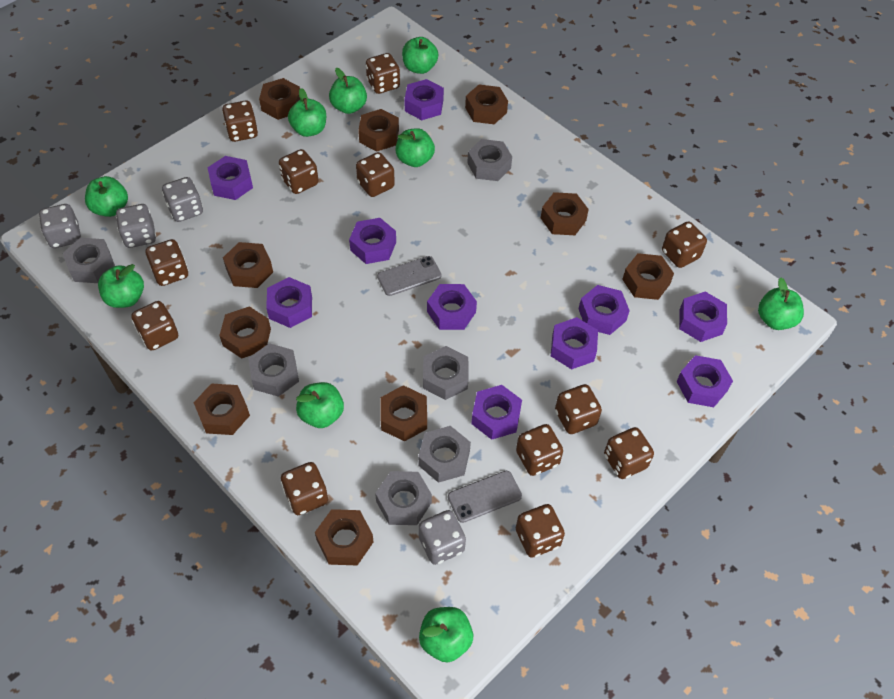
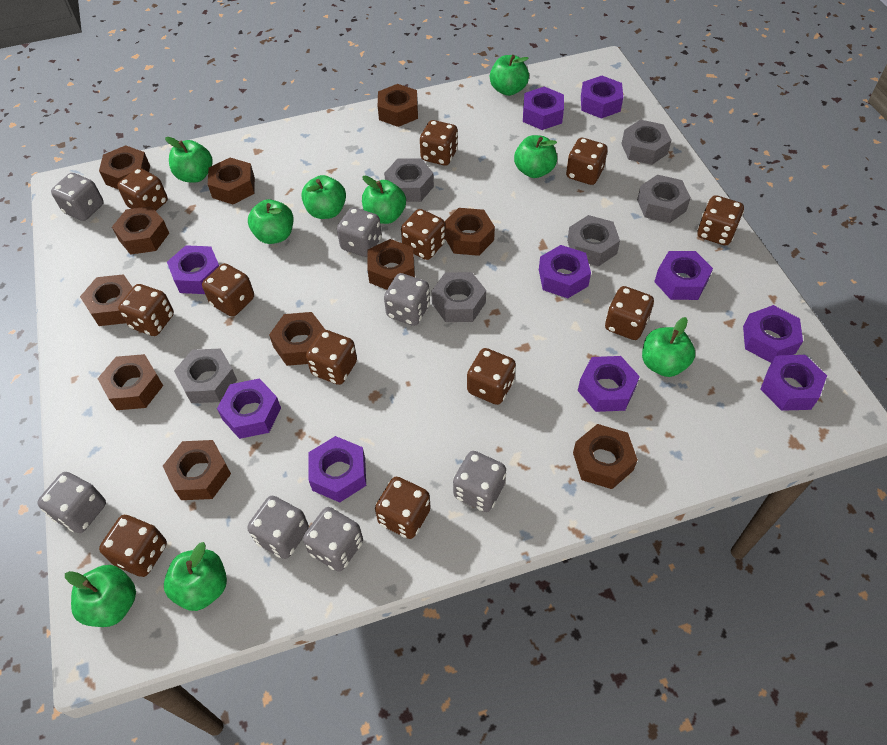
brown nut: 10 -> 11
grey dice: 4 -> 7
grey phone: 2 -> 0

